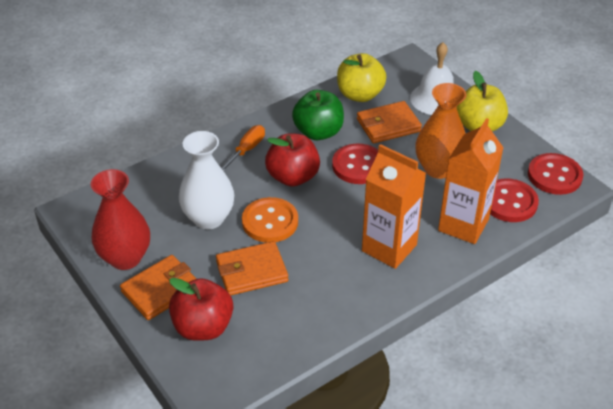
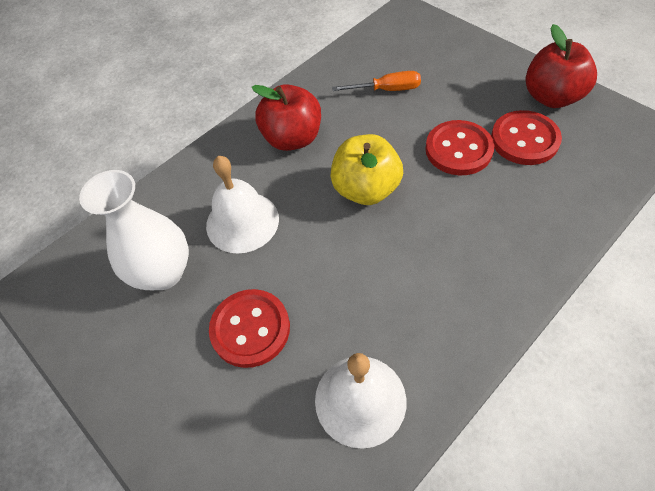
green apple: 1 -> 0
orange button: 1 -> 0
orange carton: 2 -> 0
orange vase: 1 -> 0
orange wallet: 3 -> 0
red vase: 1 -> 0
white bell: 1 -> 2
yellow apple: 2 -> 1

